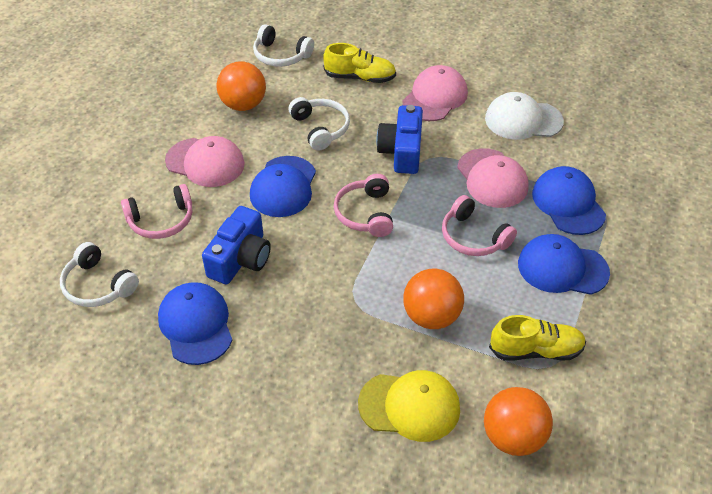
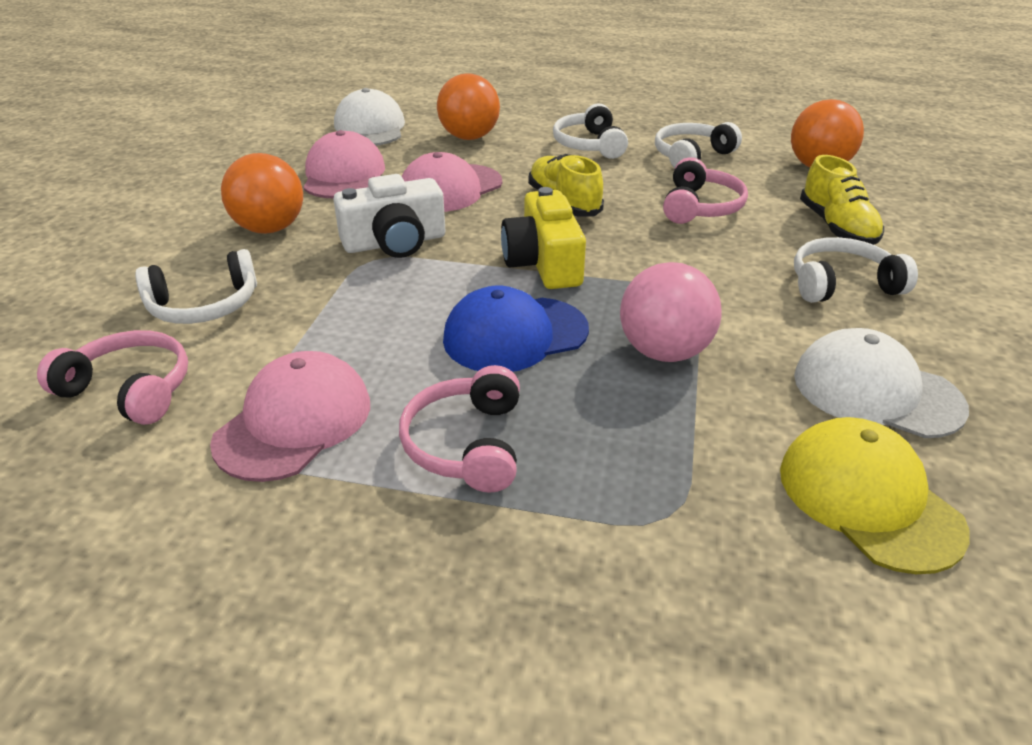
blue camera: 2 -> 0
blue cap: 4 -> 1
pink ball: 0 -> 1
white camera: 0 -> 1
white cap: 1 -> 2
white headphones: 3 -> 4
yellow camera: 0 -> 1

